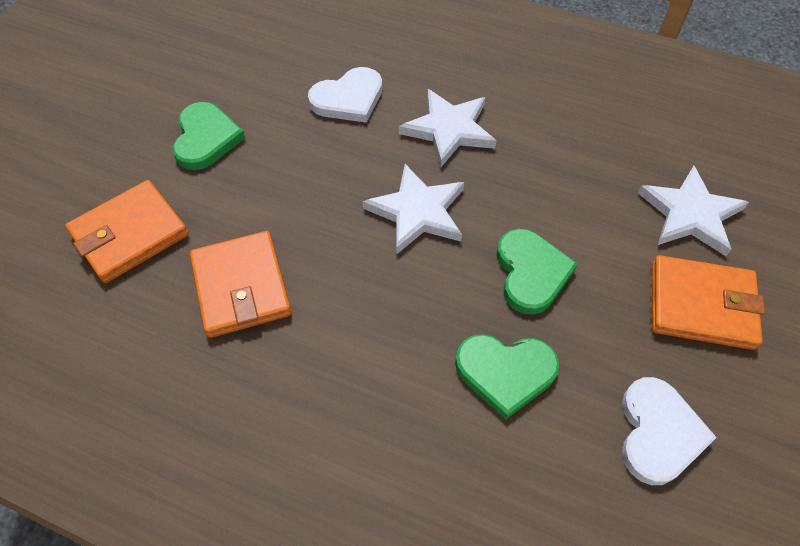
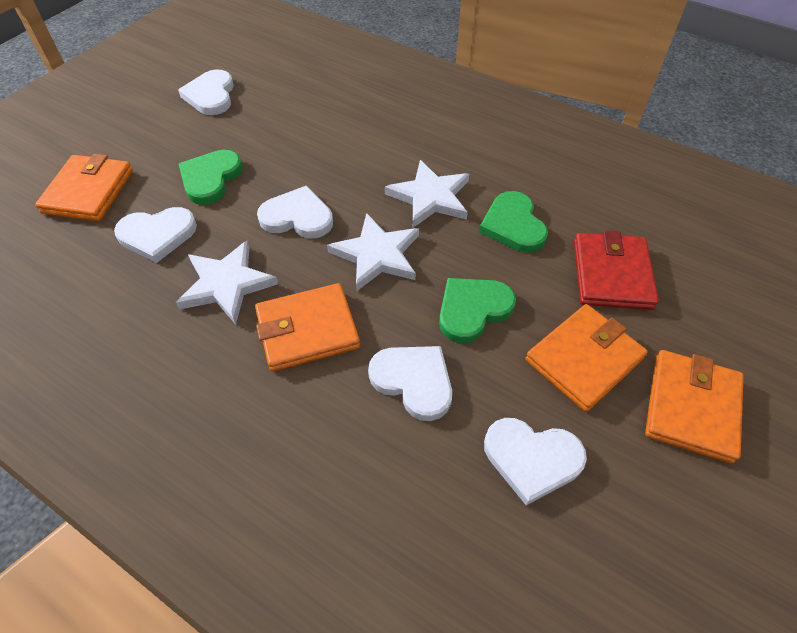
orange wallet: 3 -> 4
red wallet: 0 -> 1
white heart: 2 -> 5

